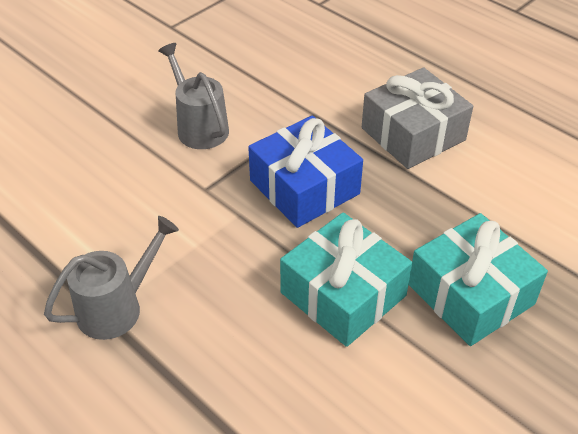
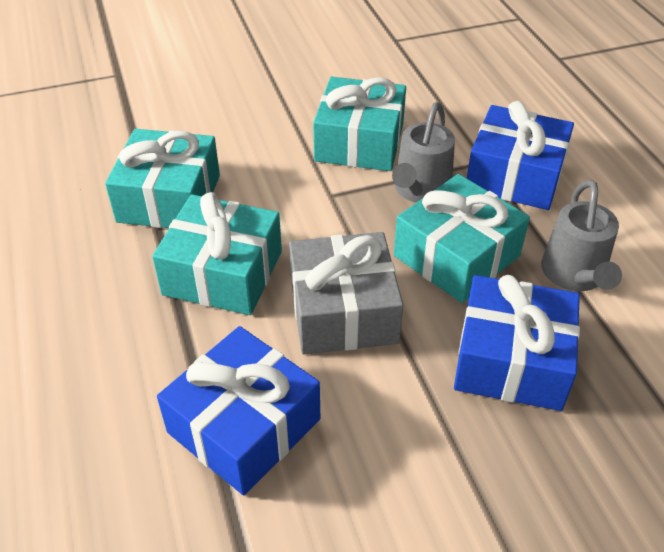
blue gift: 1 -> 3
turquoise gift: 2 -> 4

